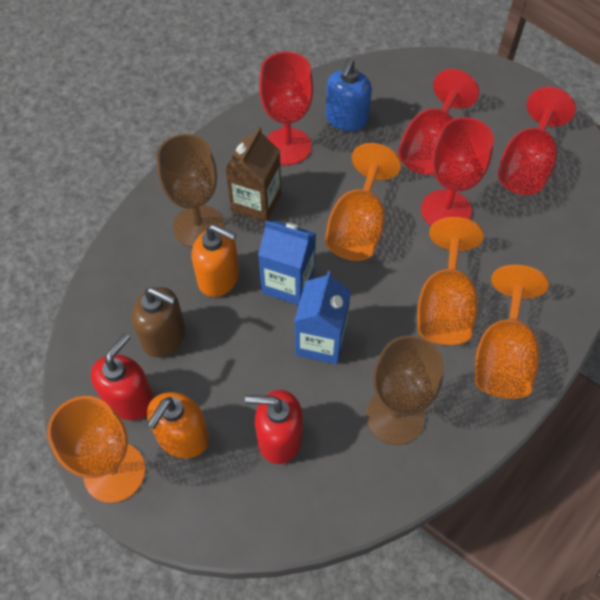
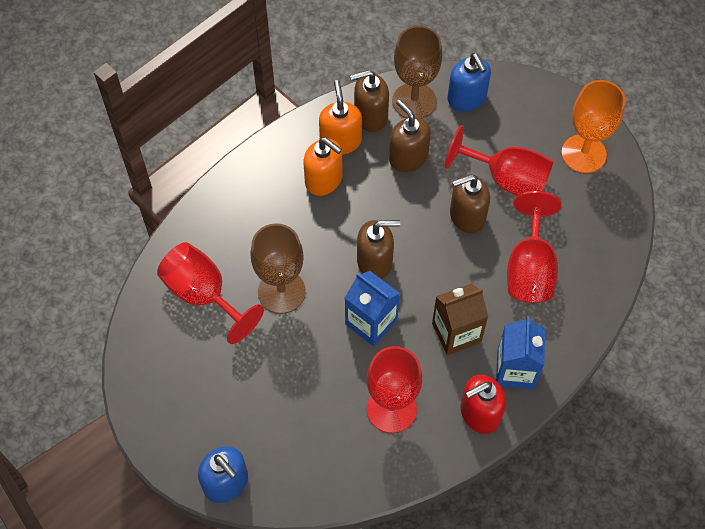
blue soap dispenser: 1 -> 2
brown soap dispenser: 1 -> 4
orange goblet: 4 -> 1
red soap dispenser: 2 -> 1

